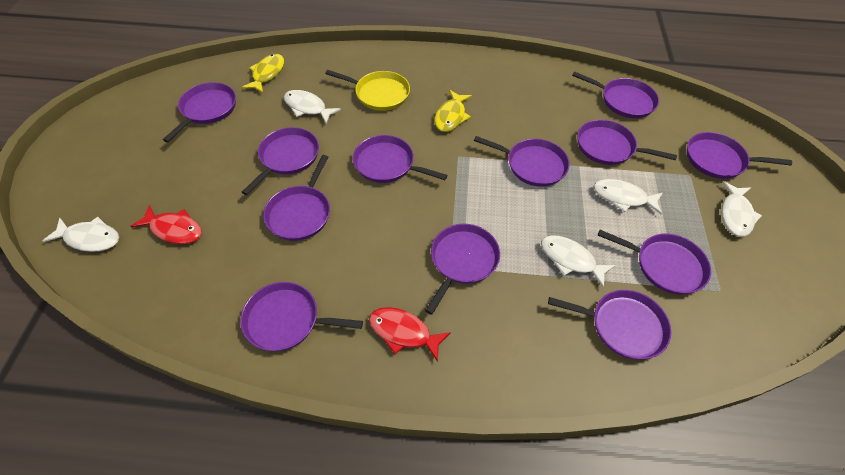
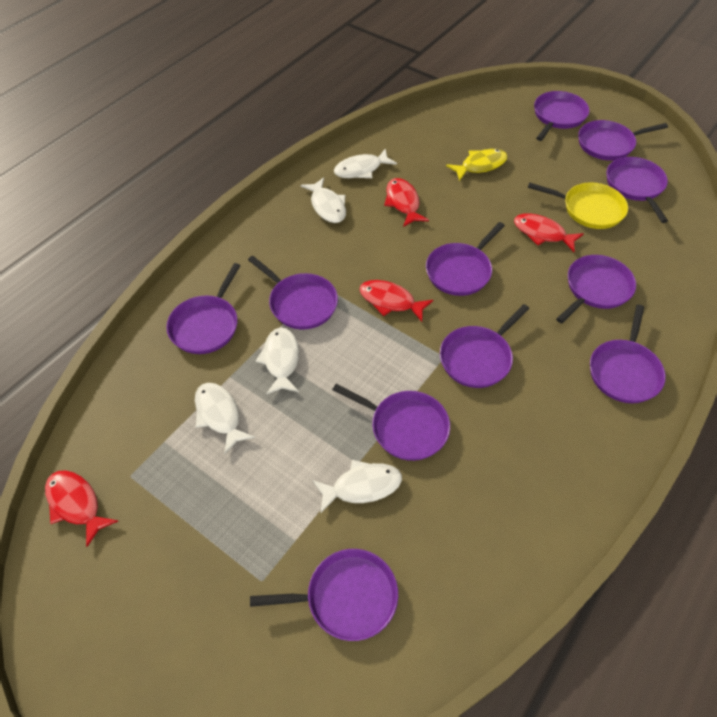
purple pan: 12 -> 11
red fish: 2 -> 4
yellow fish: 2 -> 1

